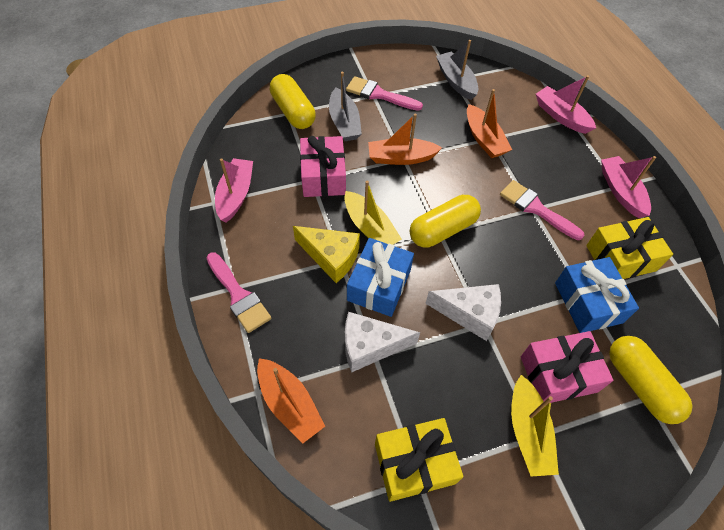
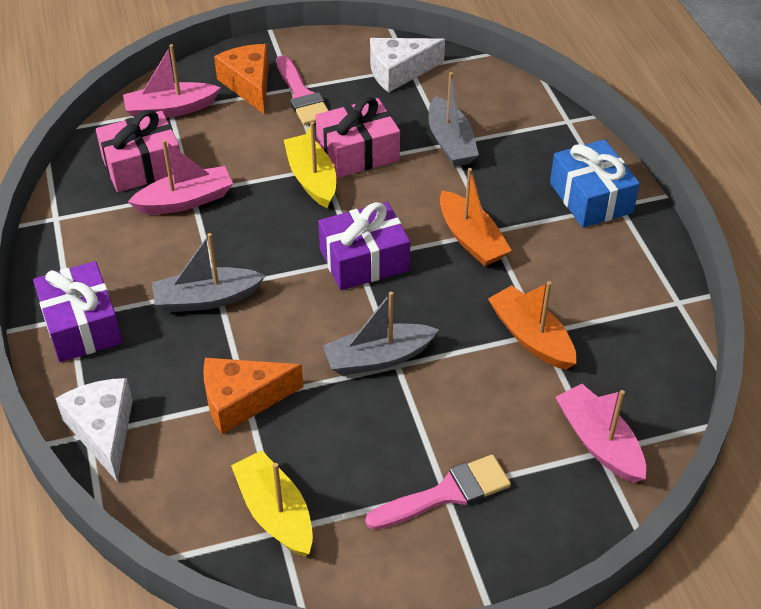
blue gift: 2 -> 1
grey boat: 2 -> 3
orange boat: 3 -> 2
orange cheese: 0 -> 2
pink brush: 3 -> 2
purple gift: 0 -> 2
yellow capsule: 3 -> 0
yellow cheese: 1 -> 0
yellow gift: 2 -> 0

